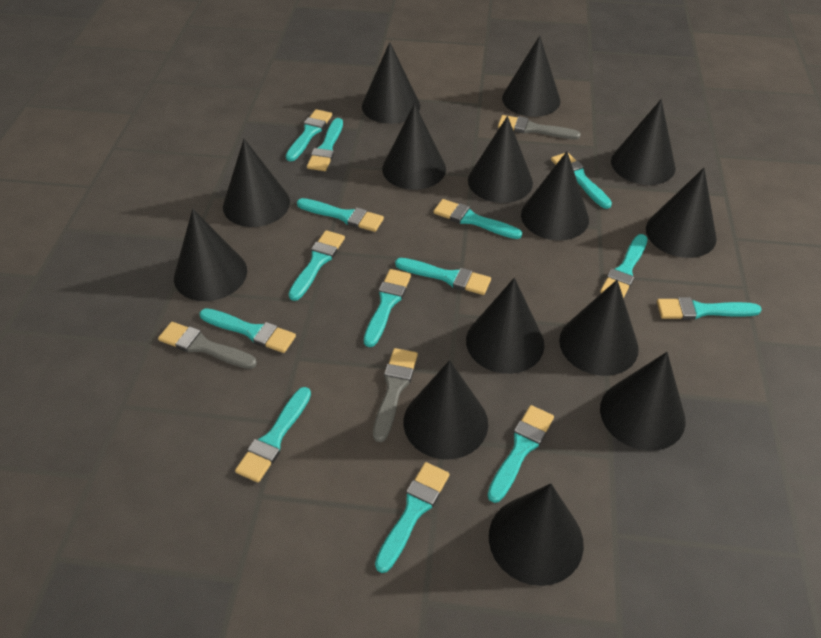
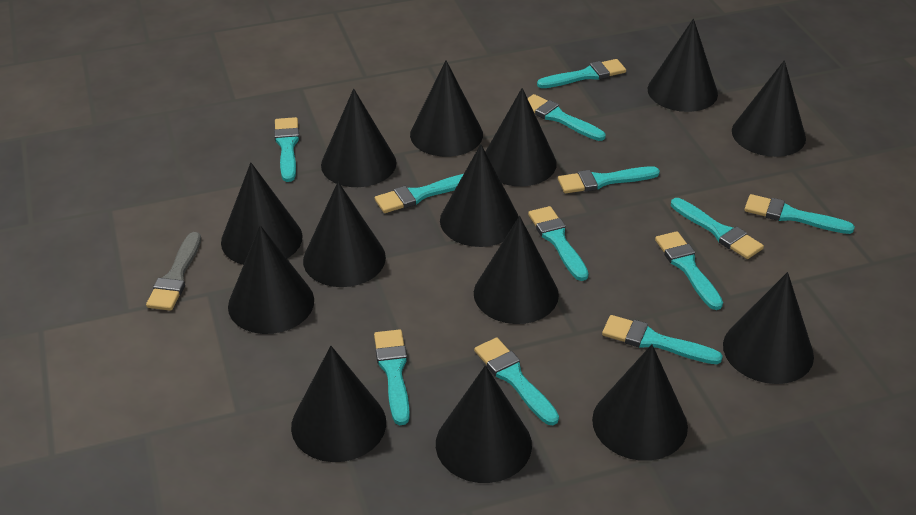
grey brush: 3 -> 1
turquoise brush: 14 -> 12

